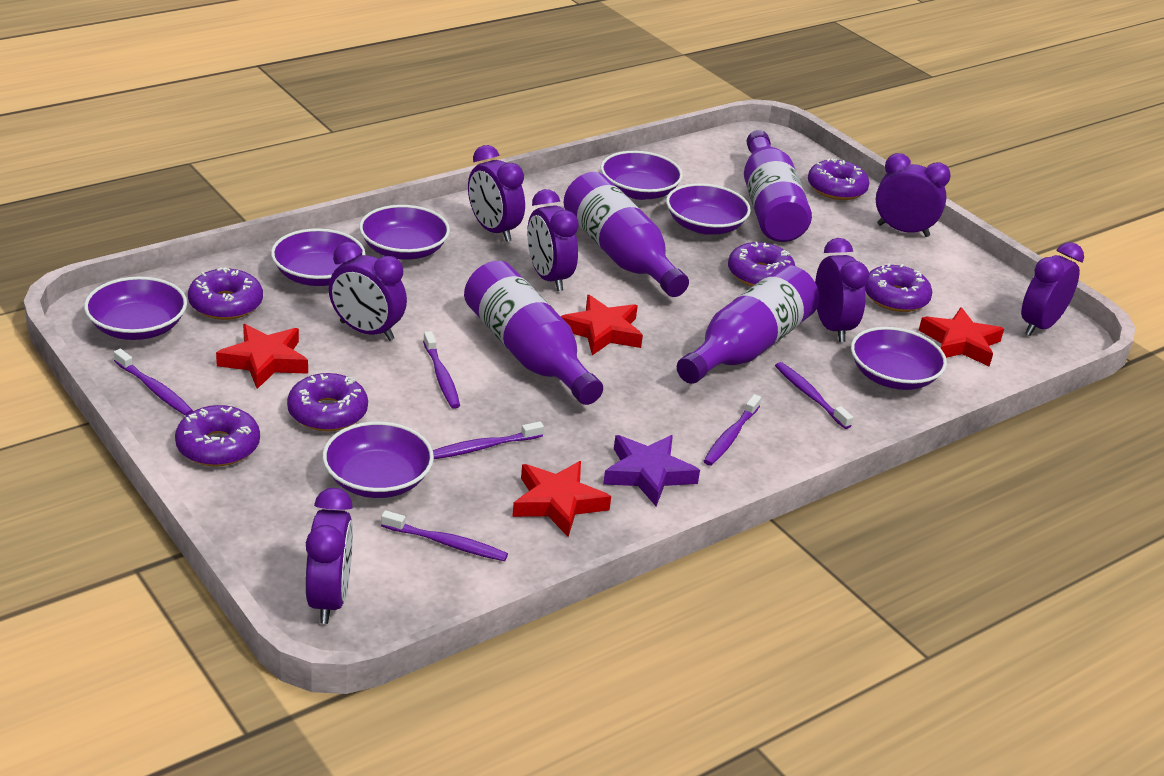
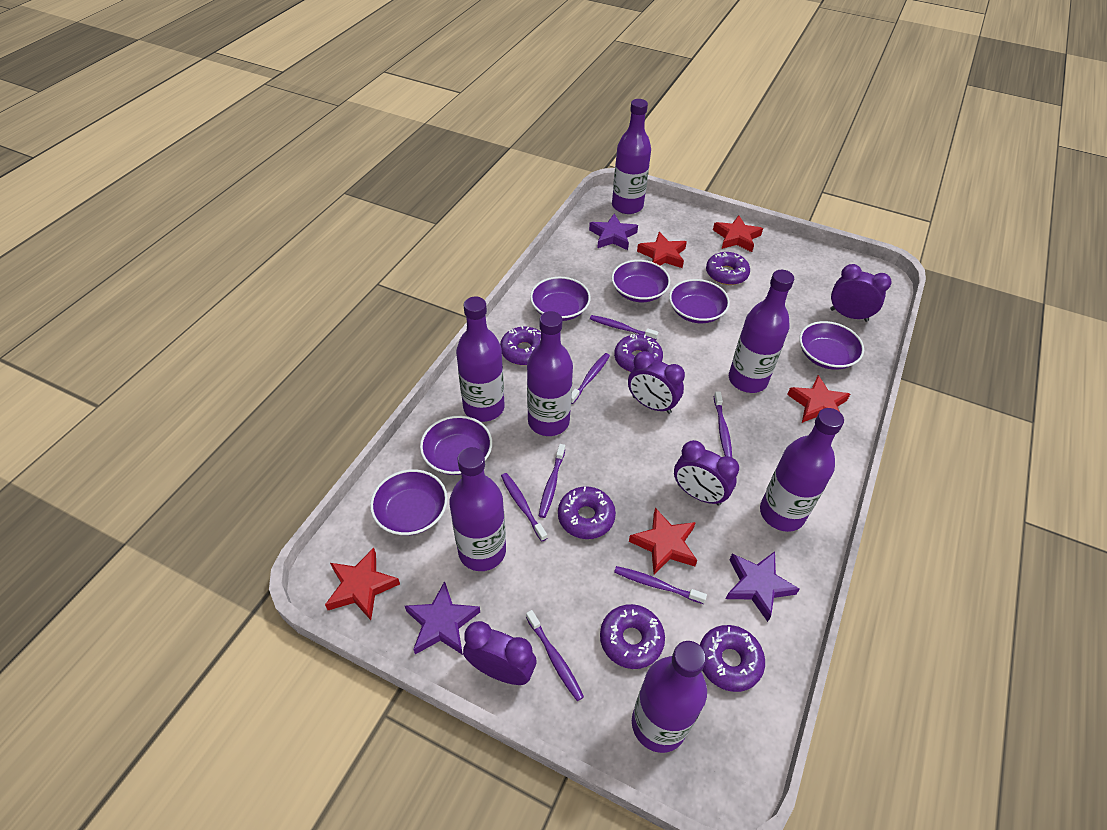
purple bottle: 4 -> 7
purple bowl: 7 -> 6
purple clock: 7 -> 4
purple star: 1 -> 3
purple toothbrush: 6 -> 7
red star: 4 -> 5

